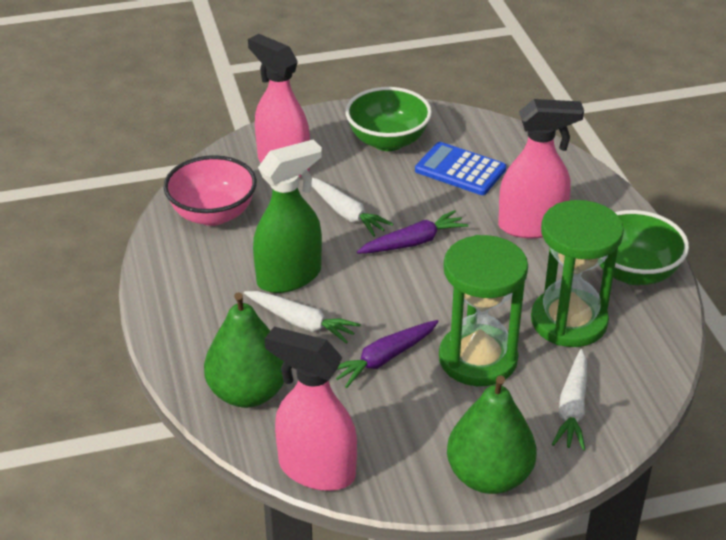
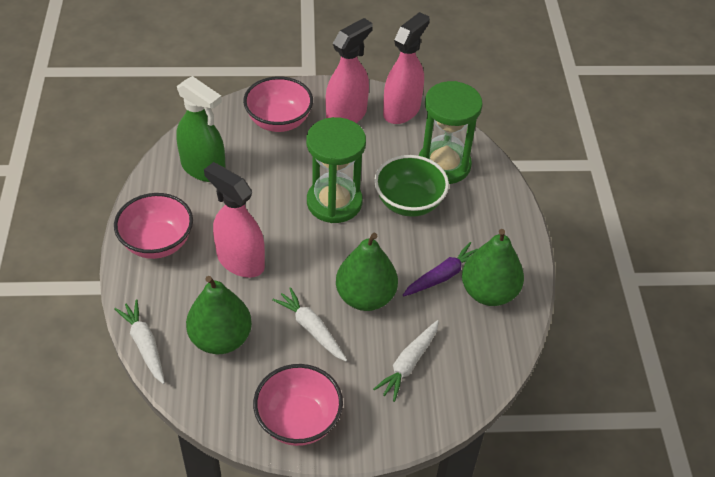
blue calculator: 1 -> 0
green bowl: 2 -> 1
green pear: 2 -> 3
pink bowl: 1 -> 3
purple carrot: 2 -> 1

